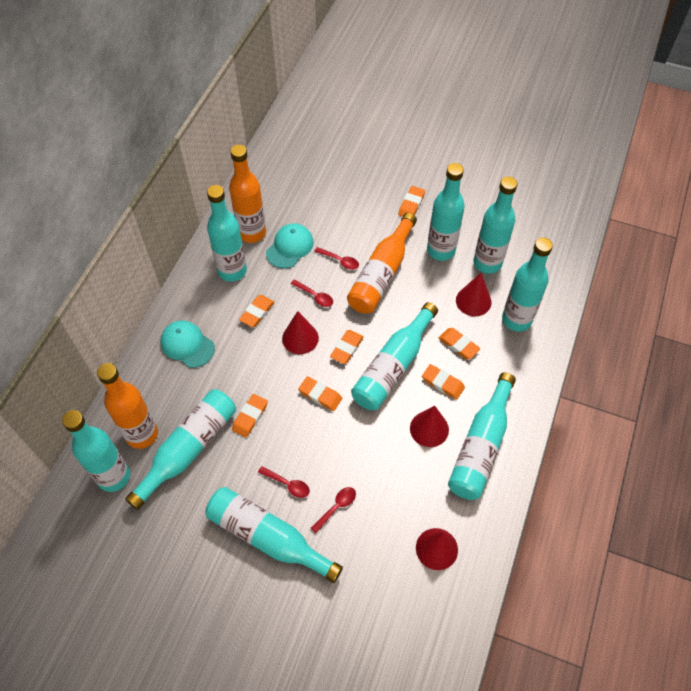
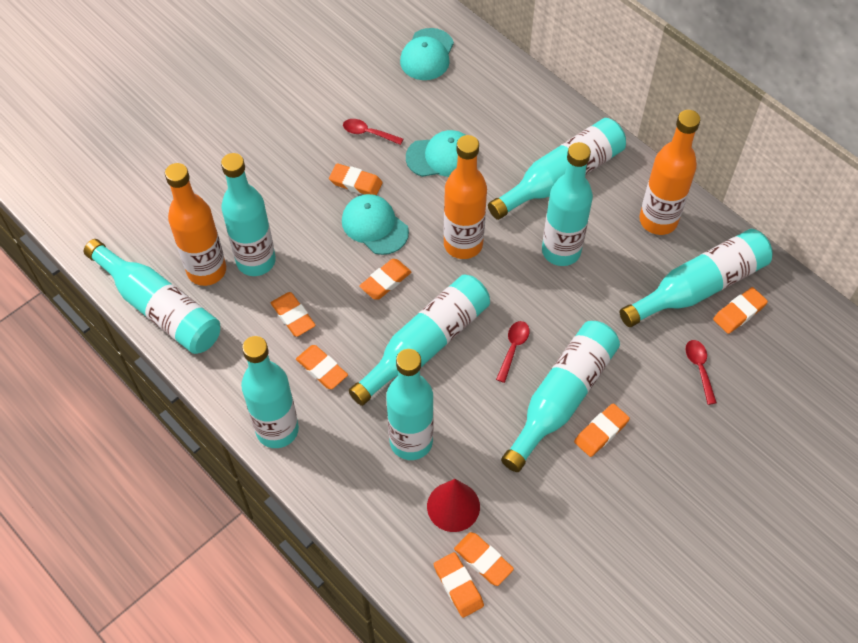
orange eraser: 7 -> 8
red cone: 4 -> 1
red spoon: 4 -> 3
turquoise cap: 2 -> 3

